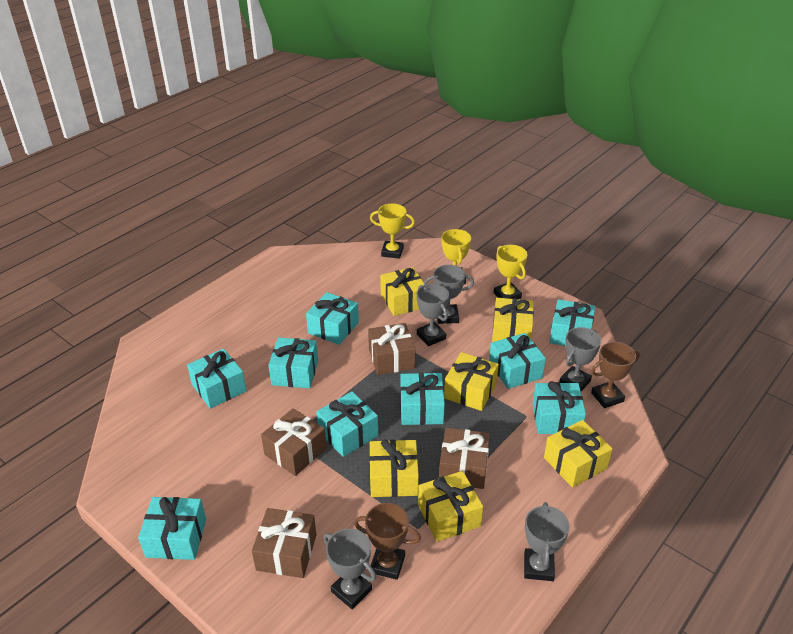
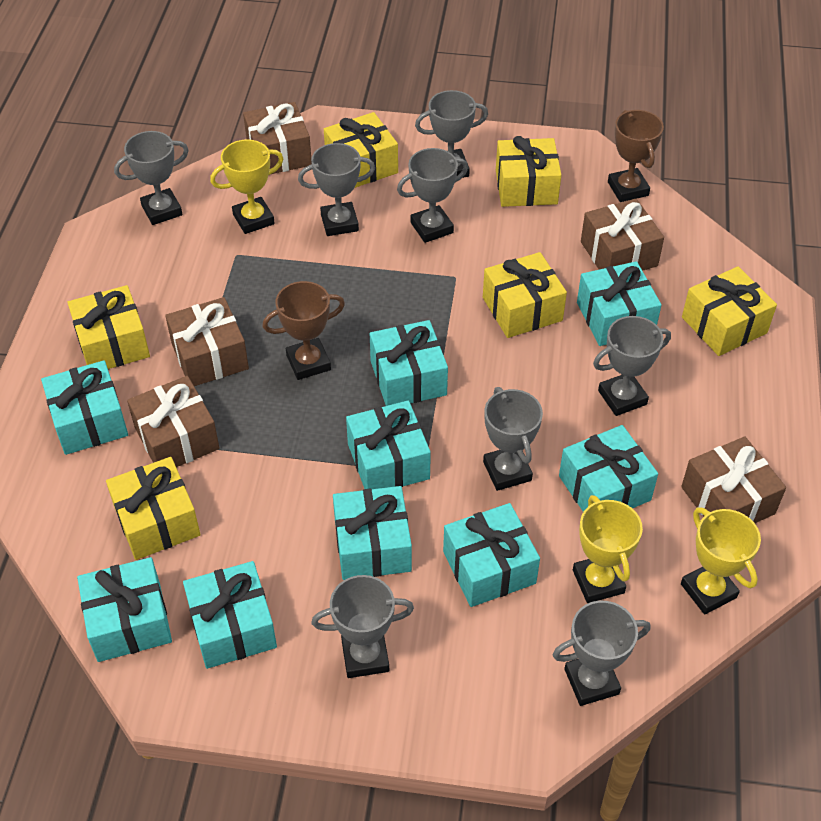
brown gift: 4 -> 5
grey trophy: 5 -> 8

